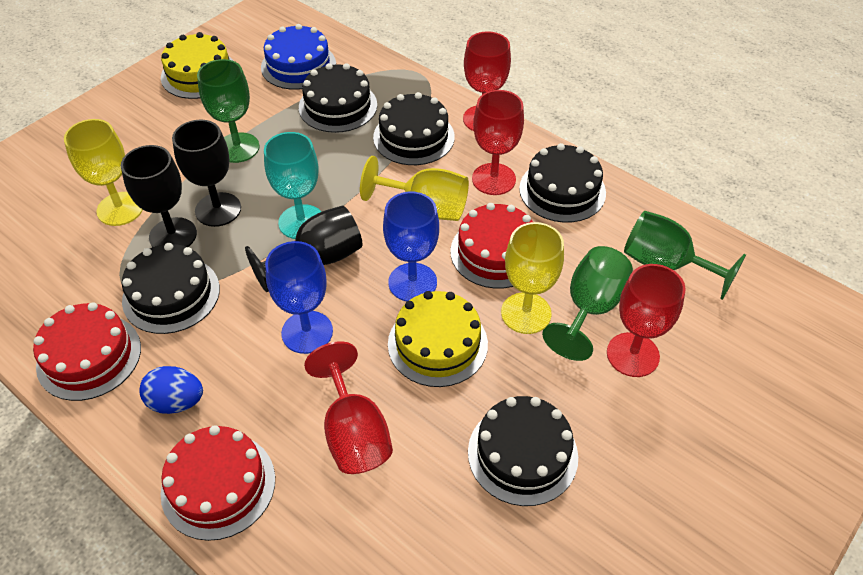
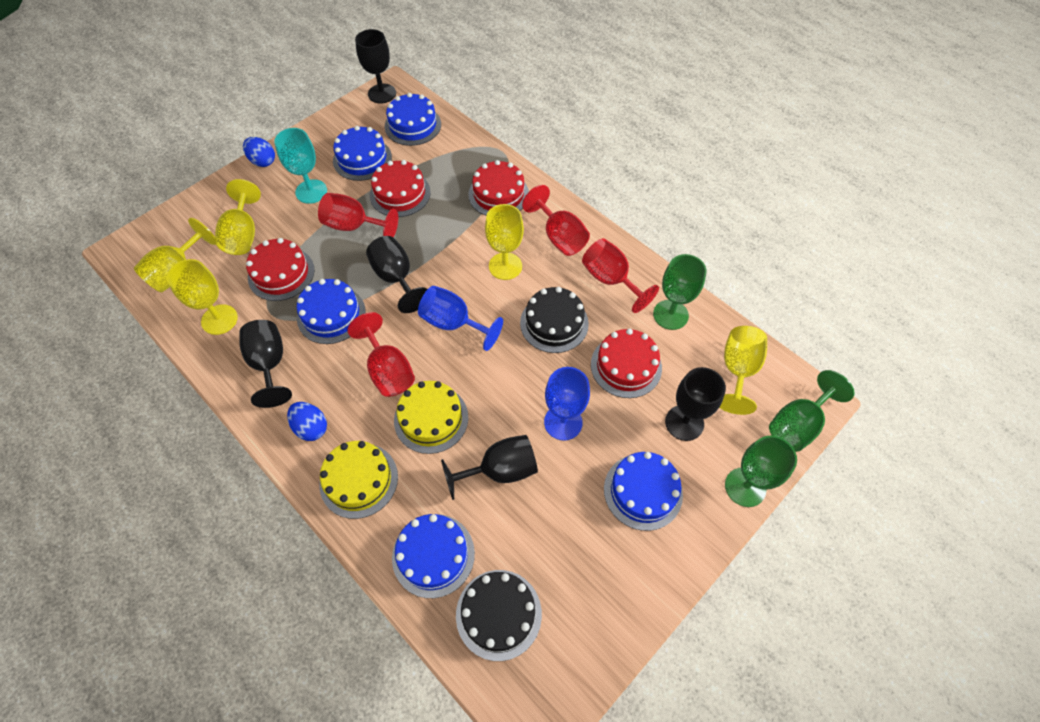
black cake: 5 -> 2
black goblet: 3 -> 5
blue cake: 1 -> 5
blue egg: 1 -> 2
red cake: 3 -> 4
yellow goblet: 3 -> 5

